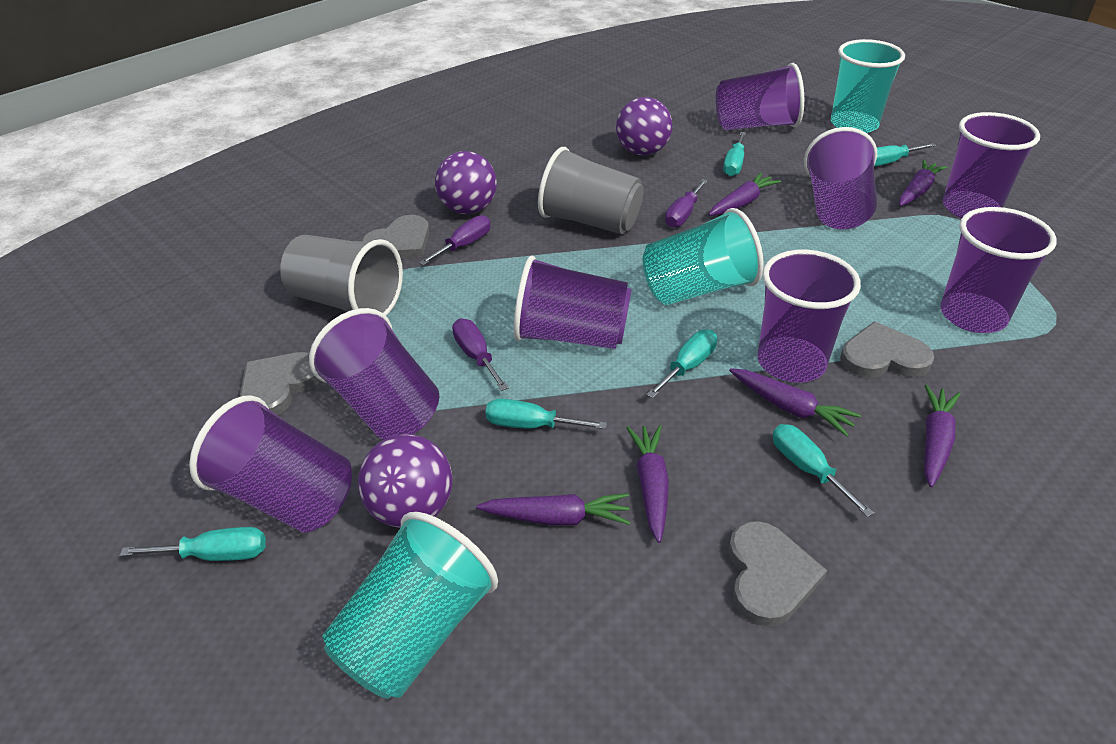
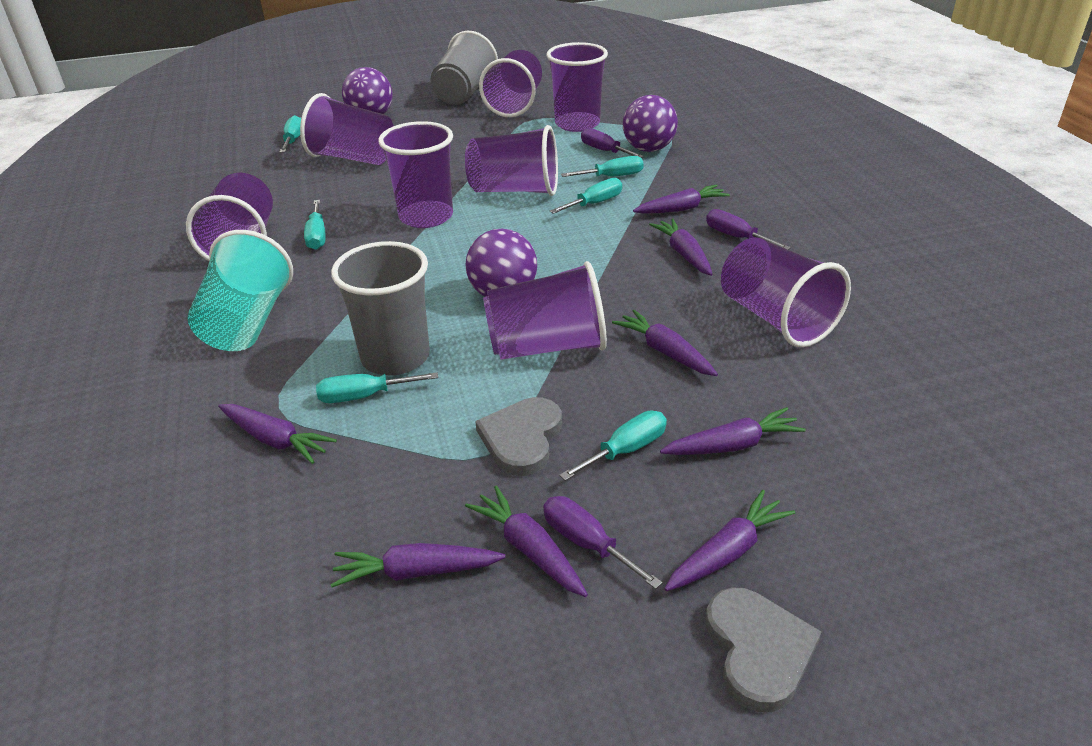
grey heart: 4 -> 2
purple carrot: 6 -> 8
turquoise cup: 3 -> 1

